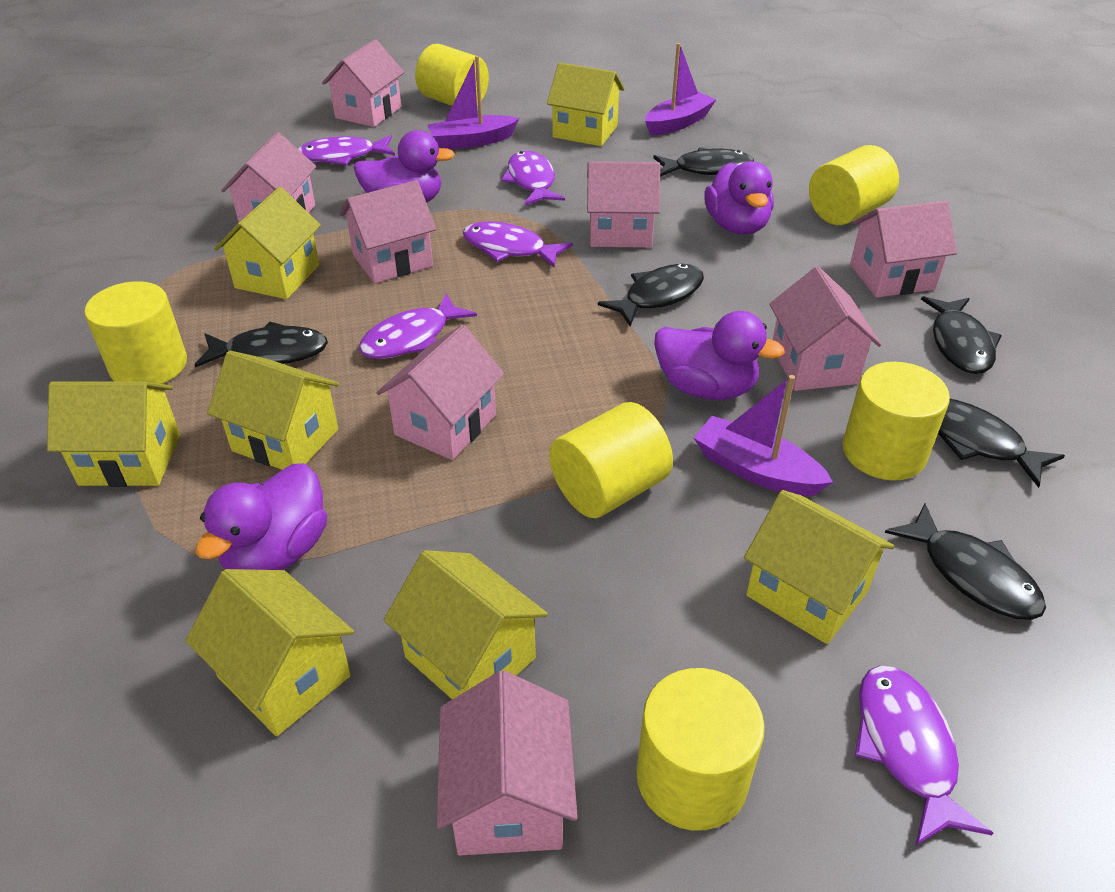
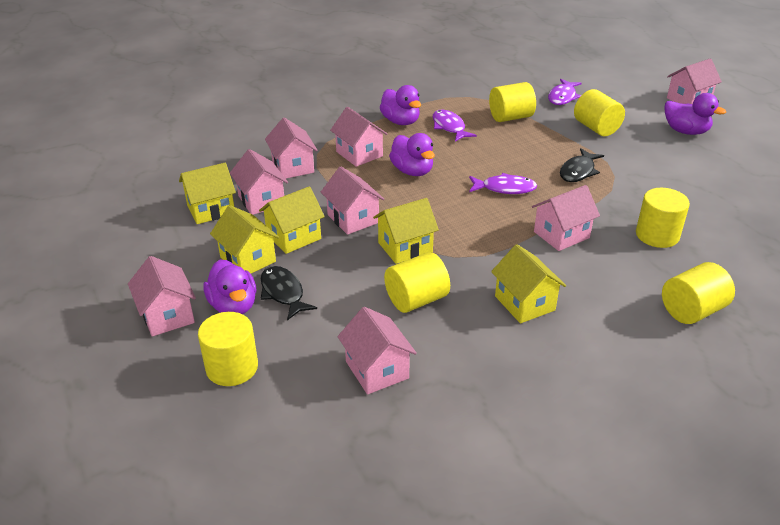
black fish: 6 -> 2
purple boat: 3 -> 0
purple fish: 5 -> 3
yellow house: 7 -> 5

